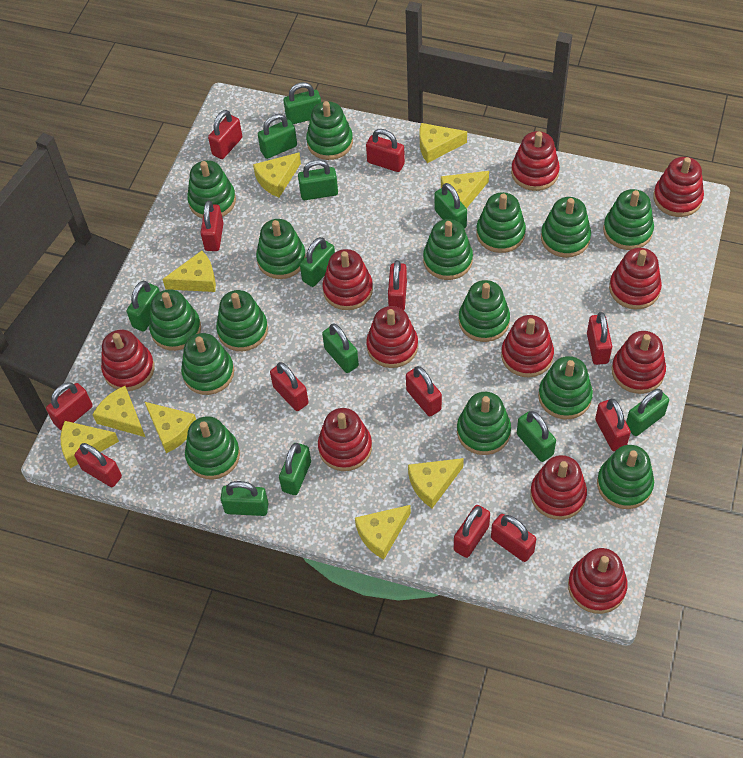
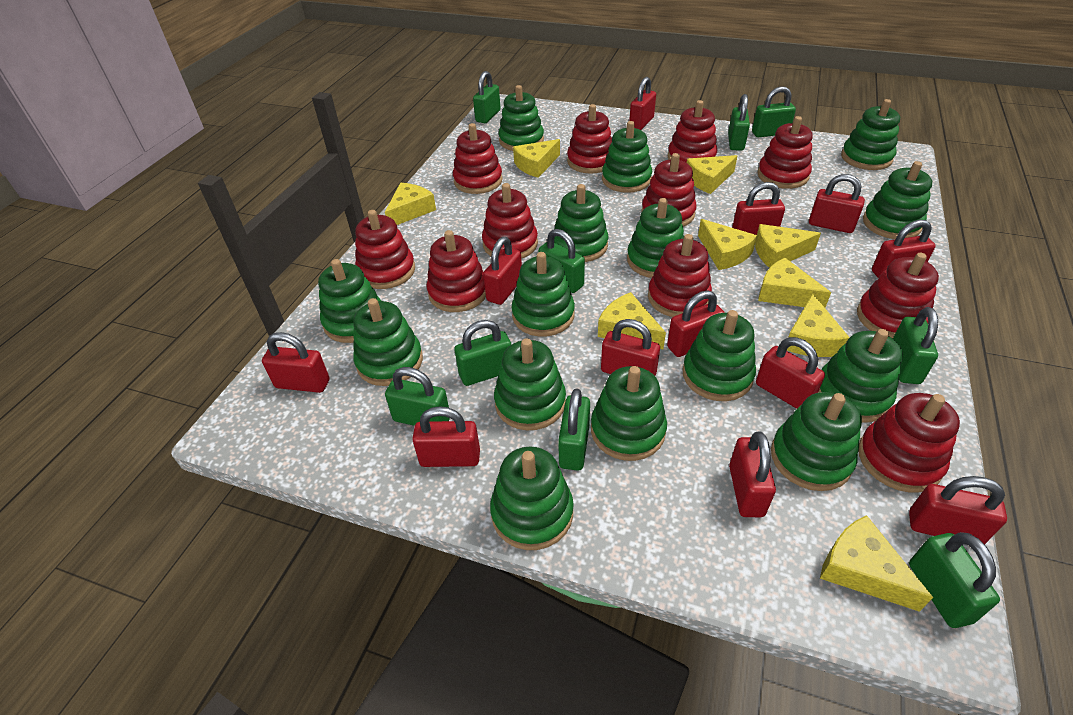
green padlock: 11 -> 9

